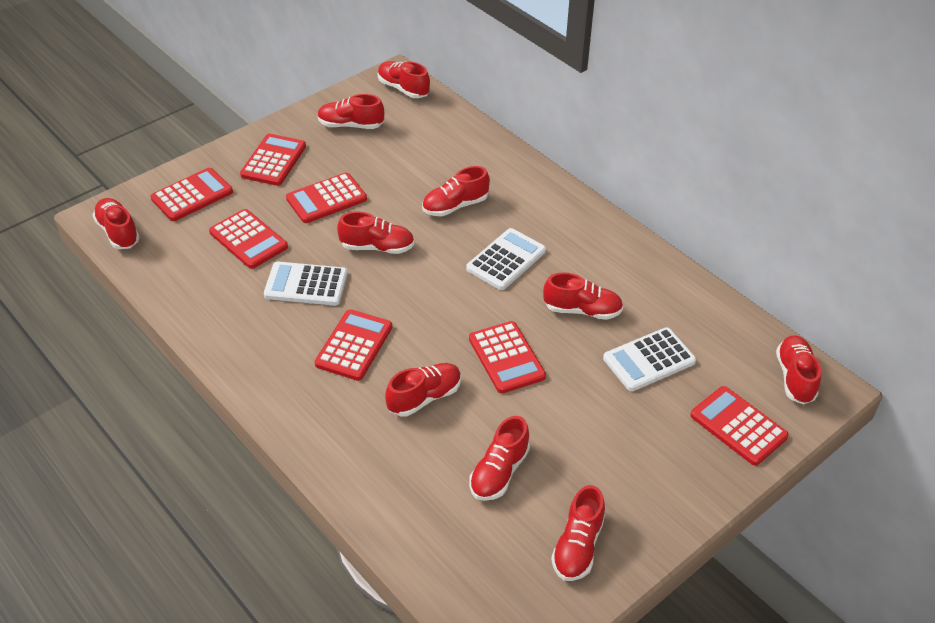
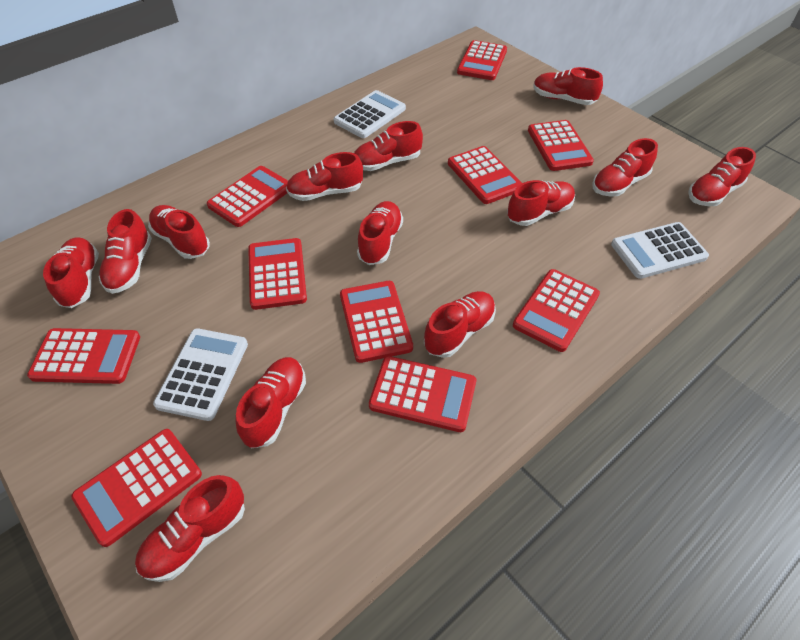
red calculator: 7 -> 10
red shoe: 10 -> 13

